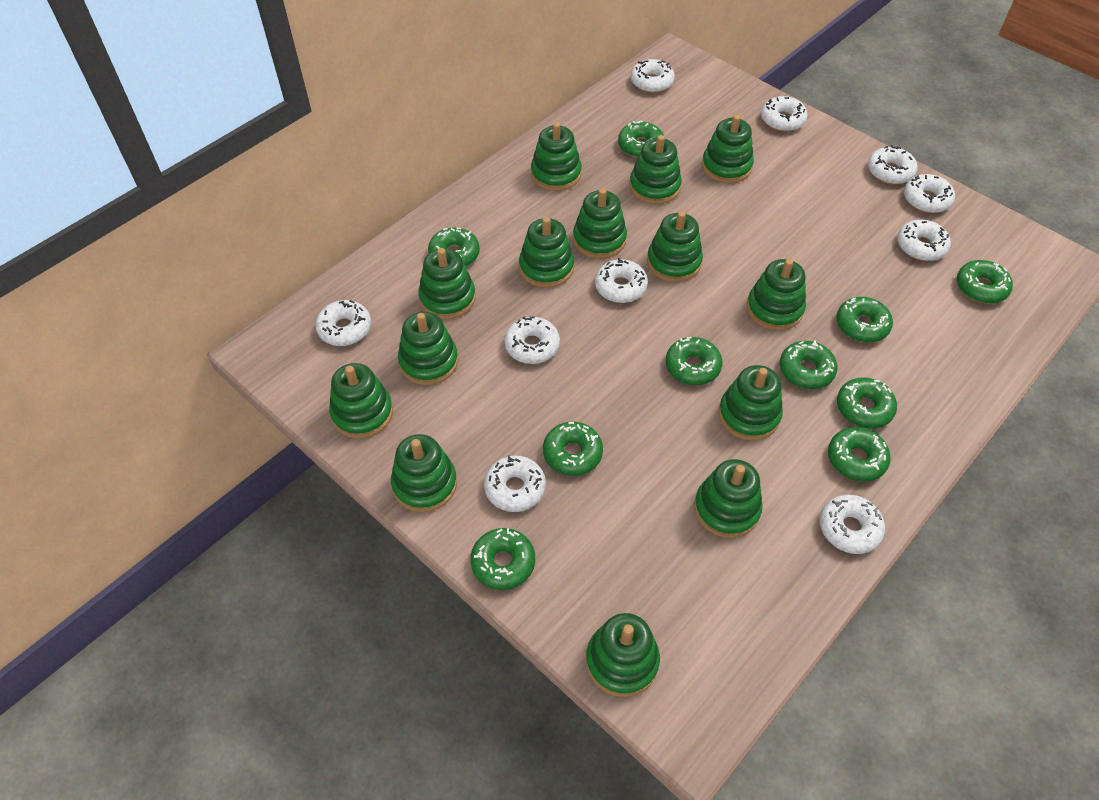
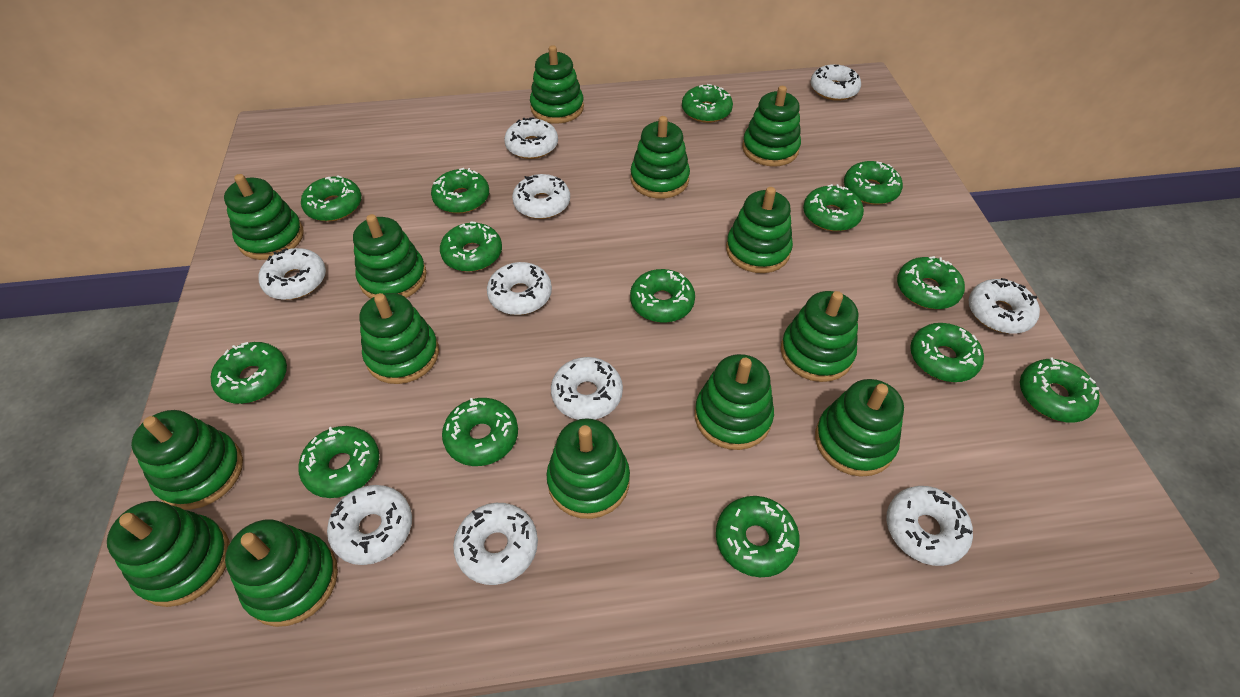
green donut: 10 -> 14

